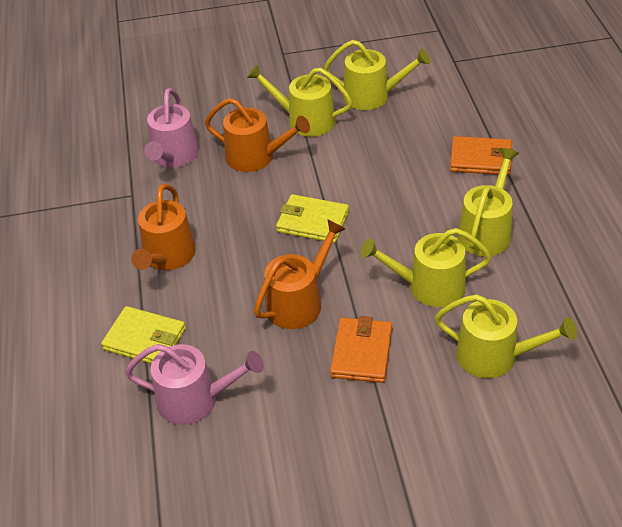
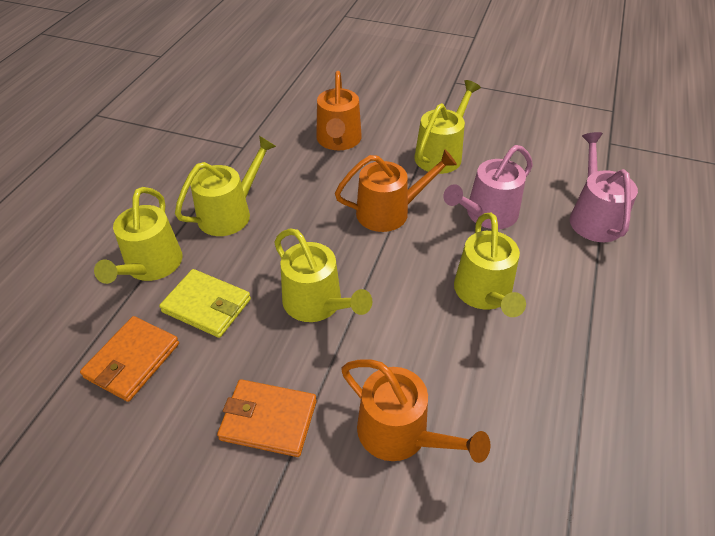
yellow wallet: 2 -> 1

